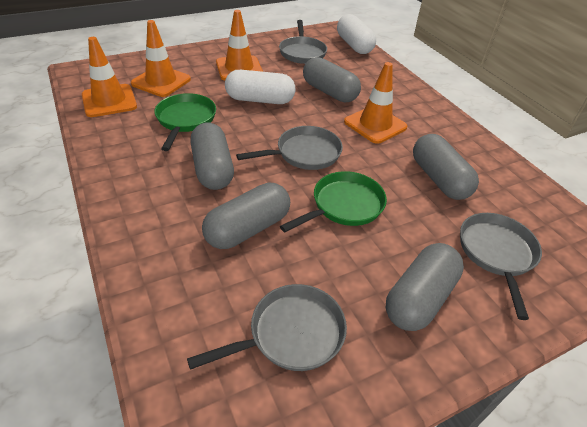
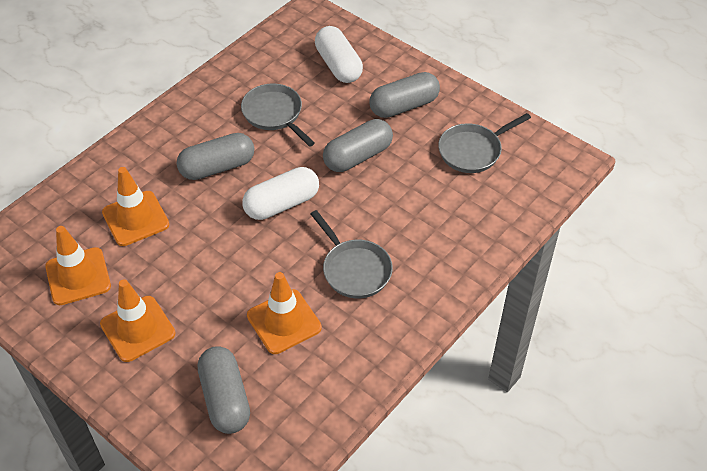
green pan: 2 -> 0
grey capsule: 5 -> 4
grey pan: 4 -> 3

